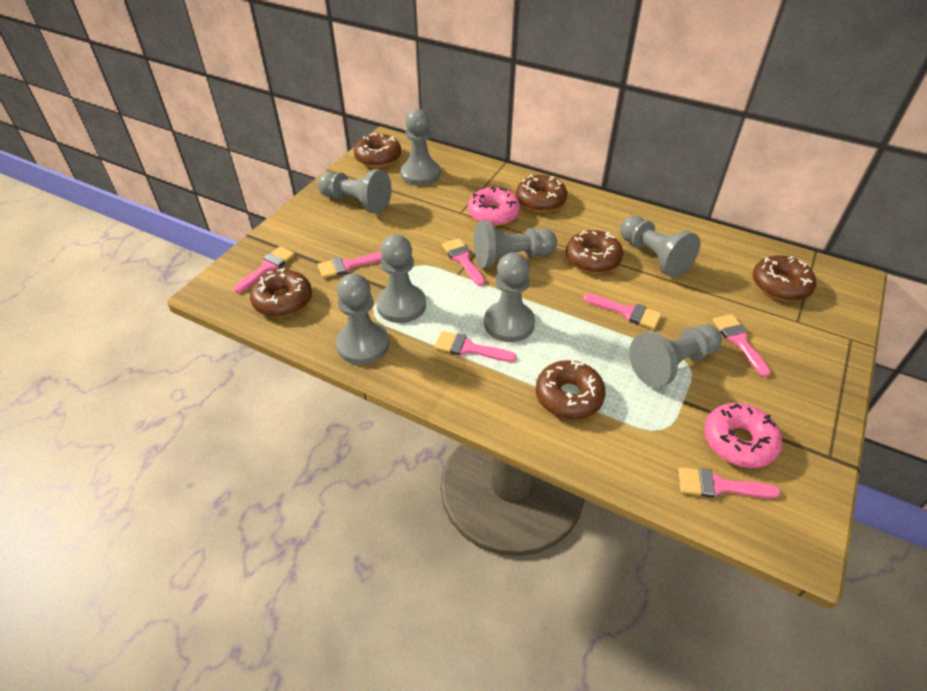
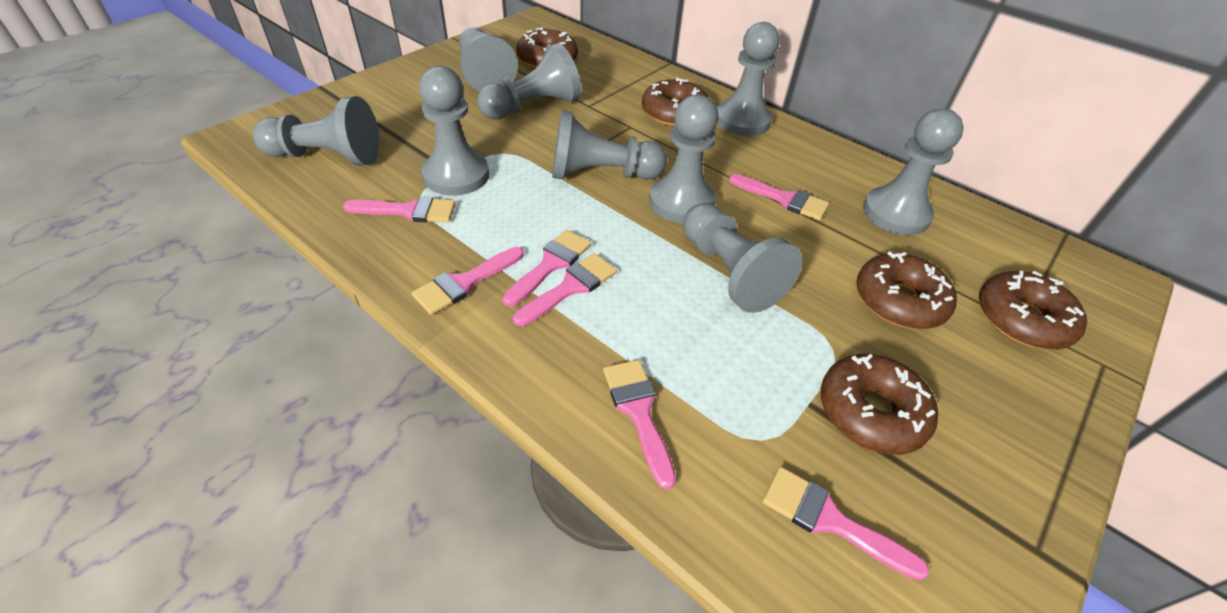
brown donut: 6 -> 5
grey pawn: 8 -> 9
pink donut: 2 -> 0

